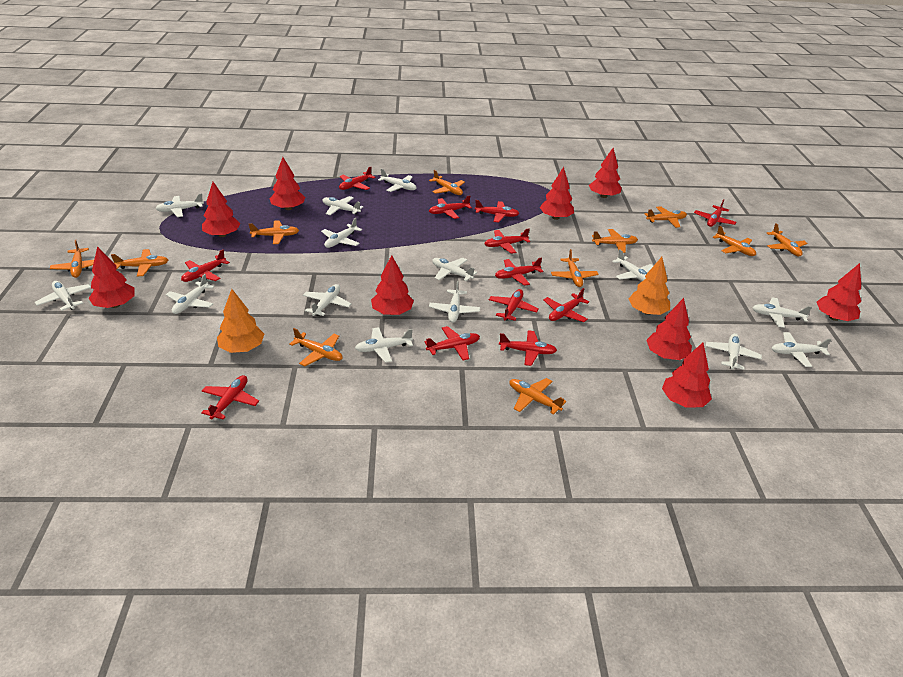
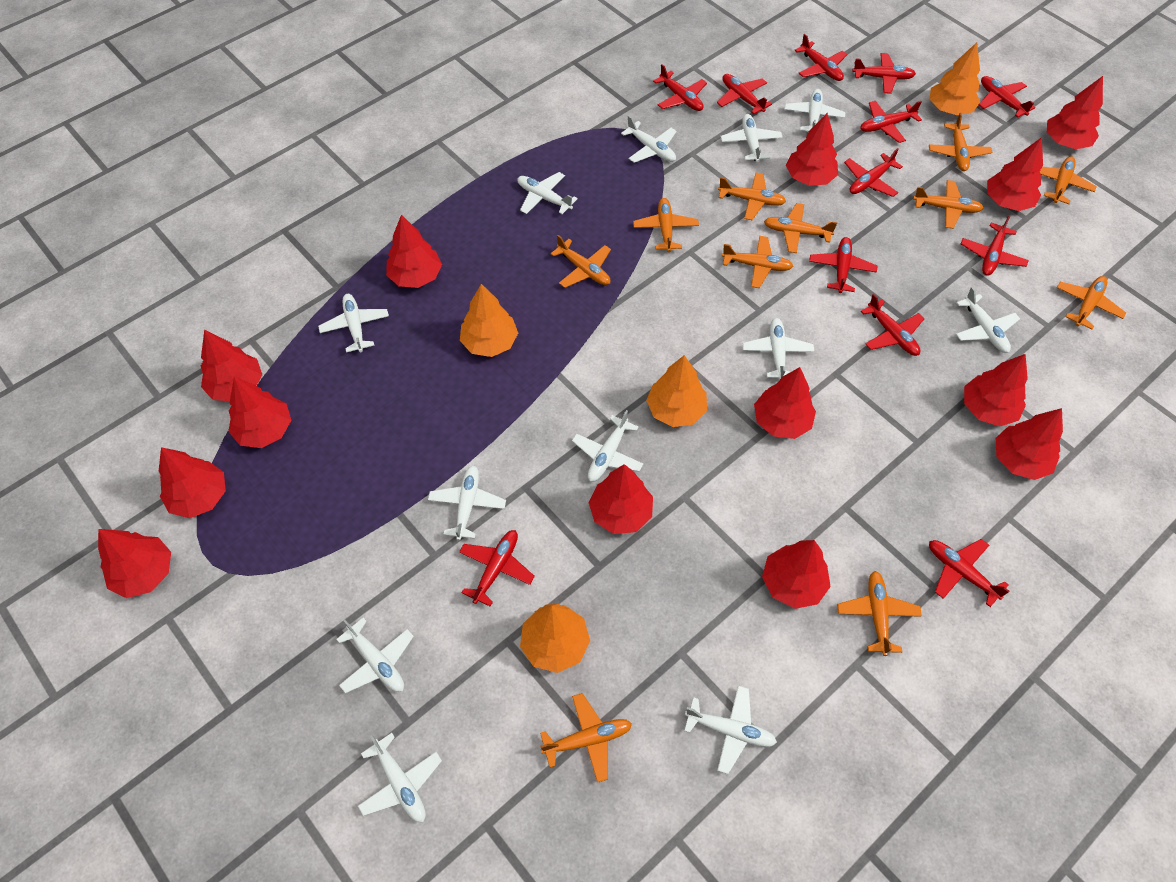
orange tree: 2 -> 4
red tree: 9 -> 13
white plane: 14 -> 12

